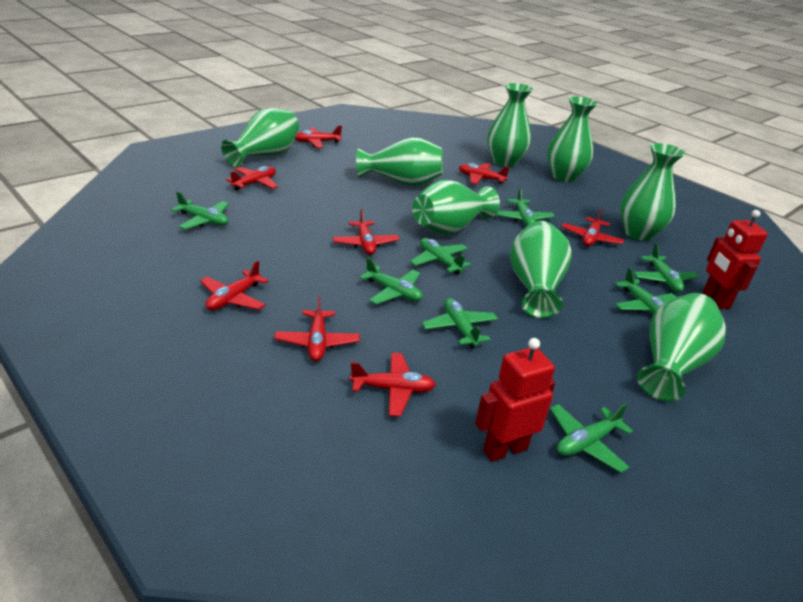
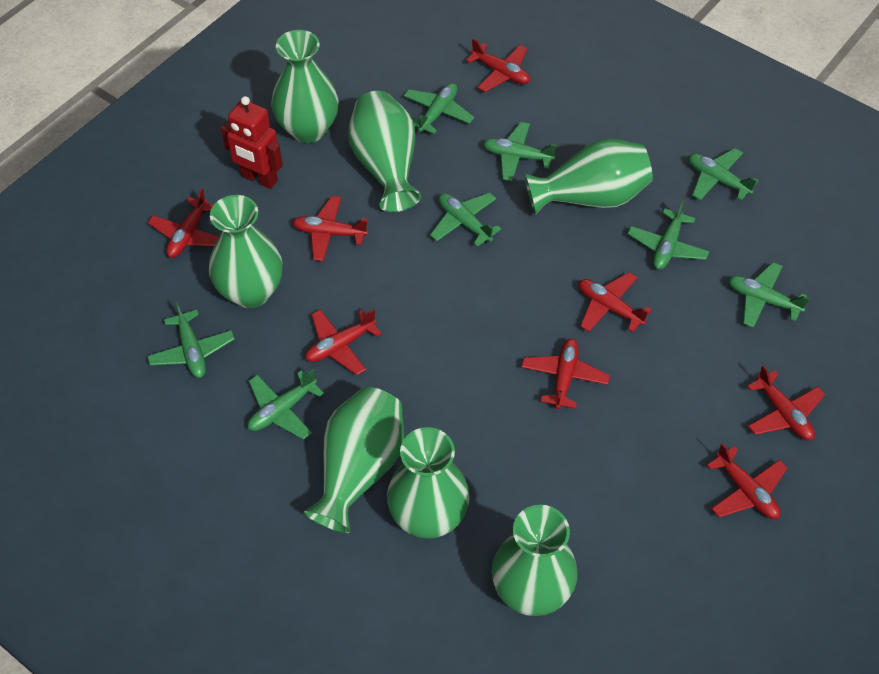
green vase: 8 -> 7
red robot: 2 -> 1

